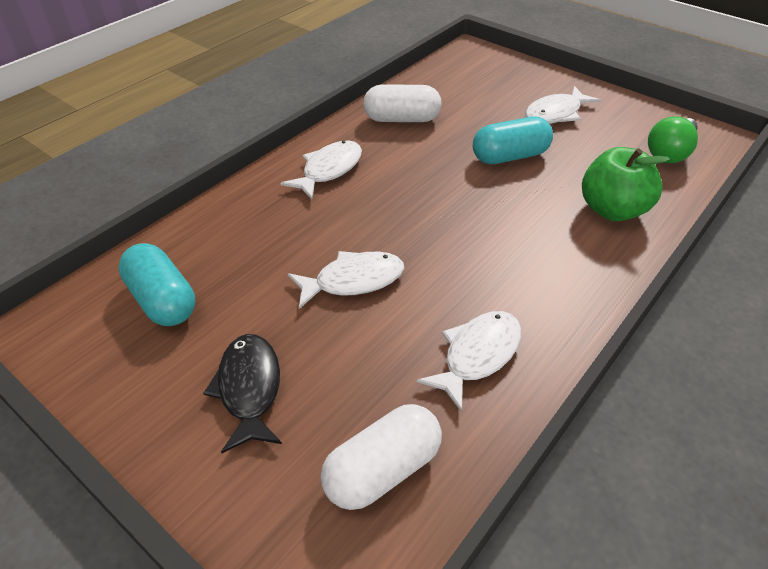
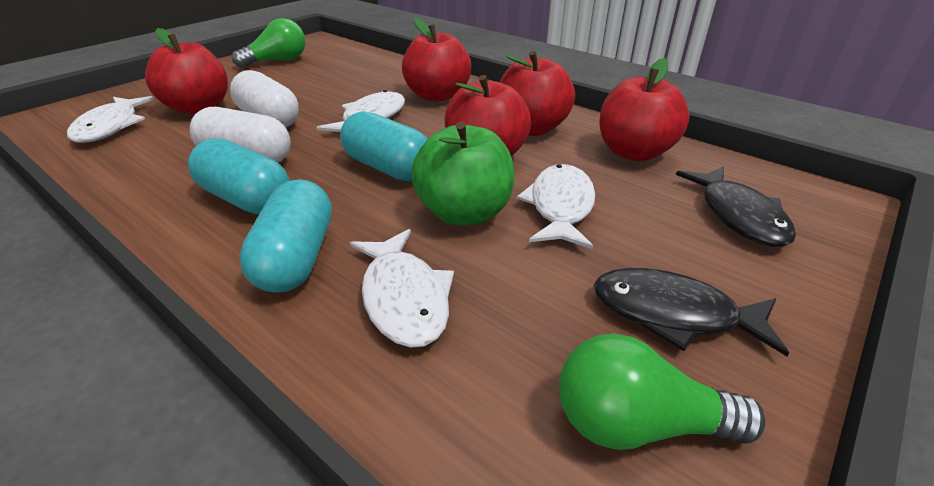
black fish: 1 -> 2
green light bulb: 1 -> 2
red apple: 0 -> 5
turquoise capsule: 2 -> 3

